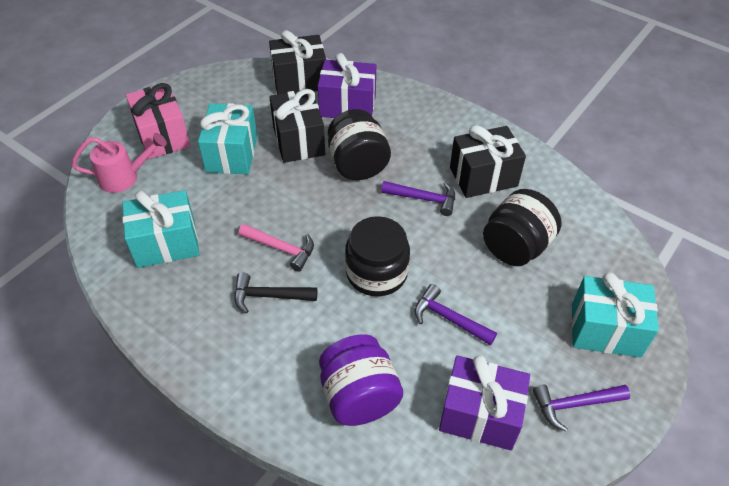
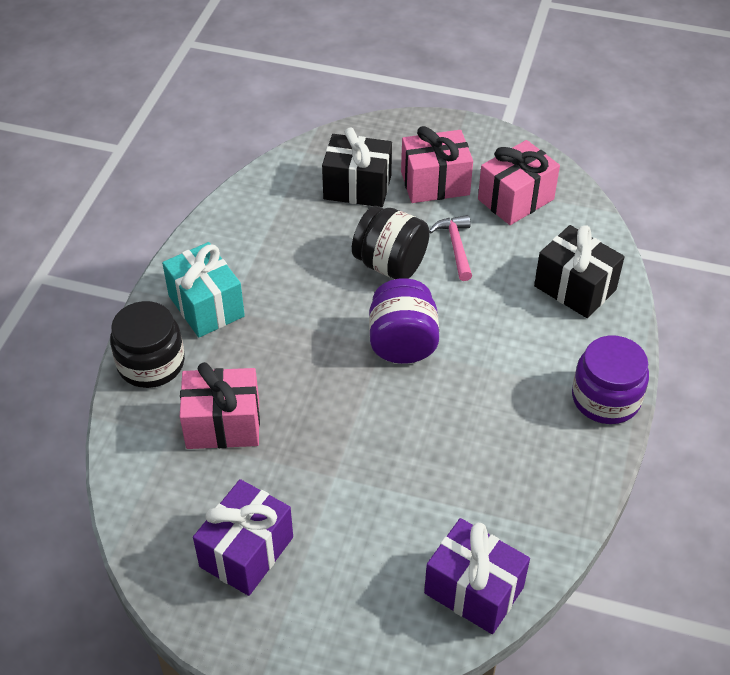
black gift: 3 -> 2
black hammer: 1 -> 0
black jar: 3 -> 2
pink gift: 1 -> 3
pink watering can: 1 -> 0
purple hammer: 3 -> 0
purple jar: 1 -> 2
turquoise gift: 3 -> 1

